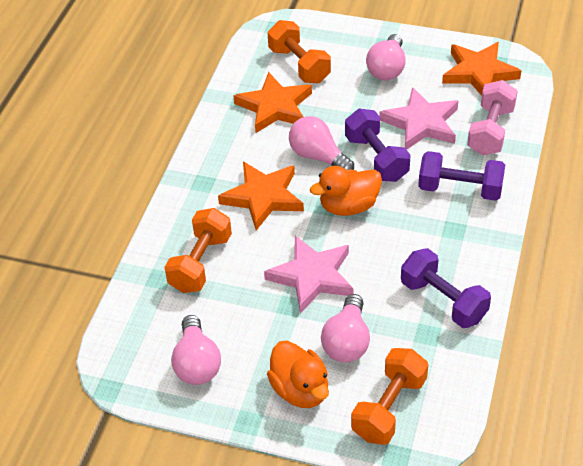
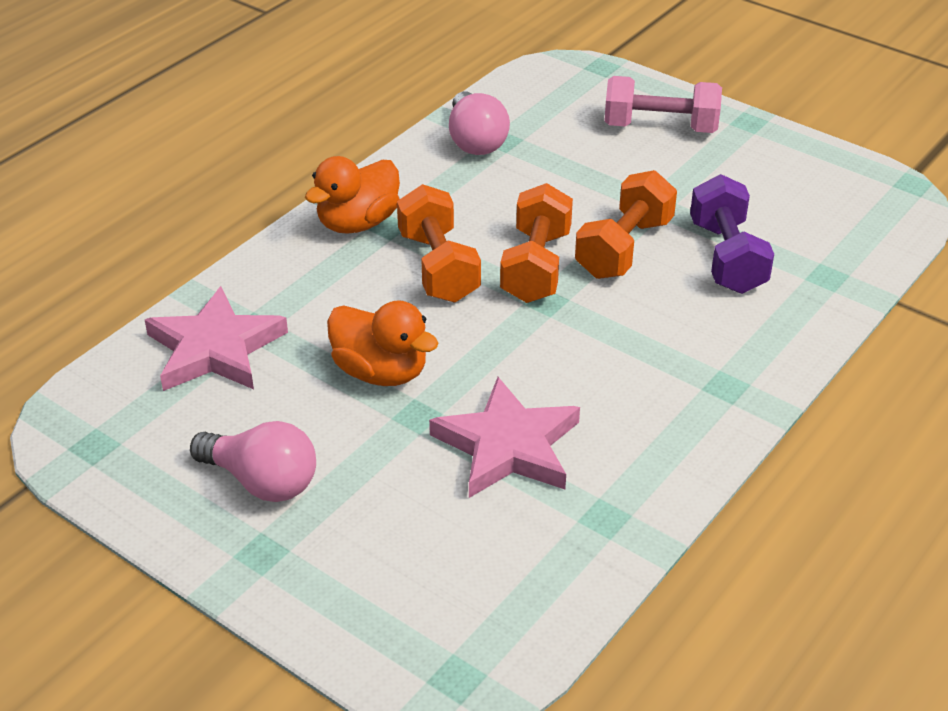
orange star: 3 -> 0
pink light bulb: 4 -> 2
purple dumbbell: 3 -> 1

